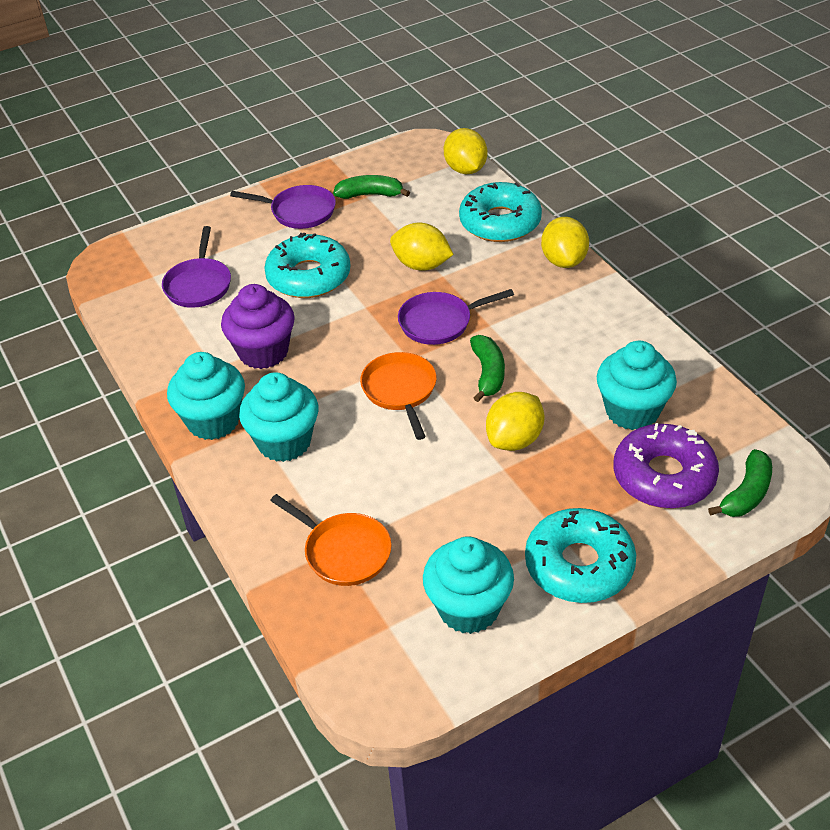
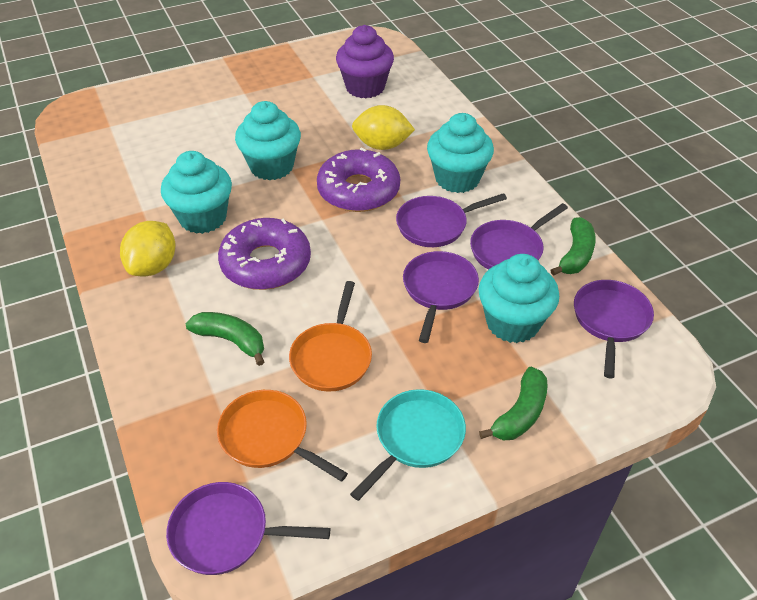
purple donut: 1 -> 2
purple pan: 3 -> 5
turquoise donut: 3 -> 0
turquoise pan: 0 -> 1
yellow lemon: 4 -> 2

